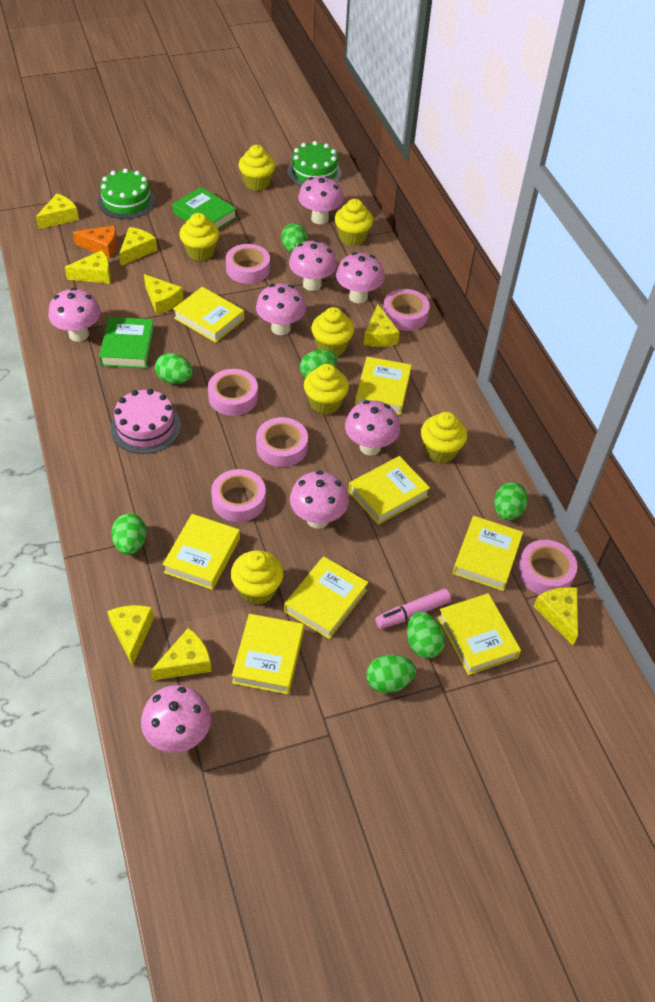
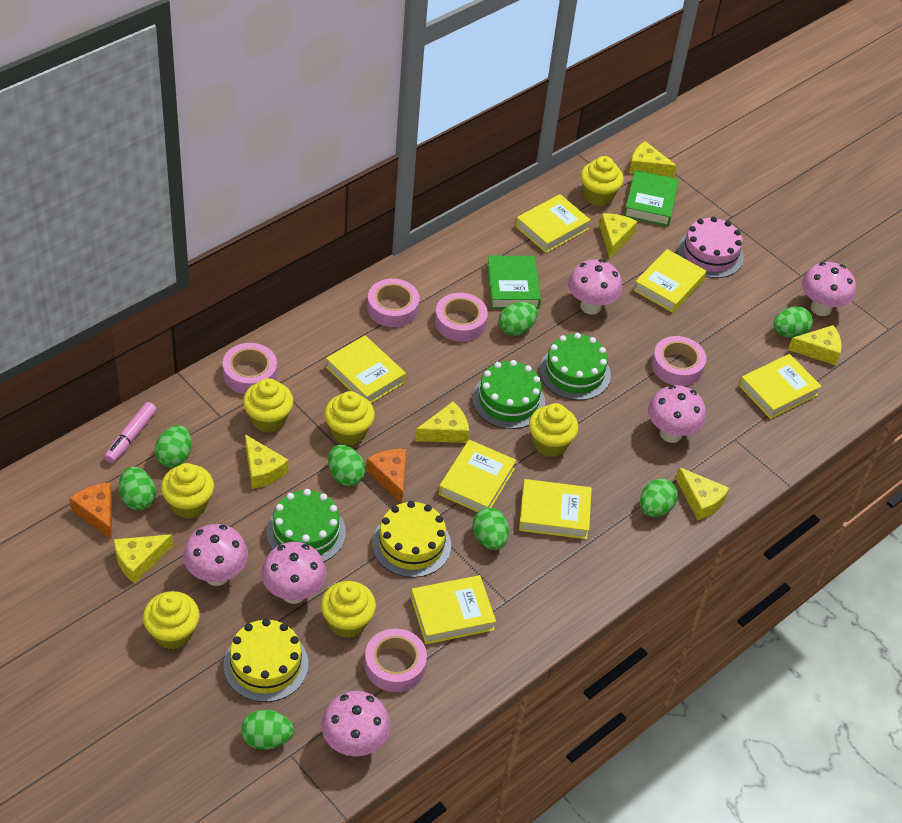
green cake: 2 -> 3
green egg: 7 -> 8
orange cheese: 1 -> 2
pink mushroom: 8 -> 6
pink tape: 6 -> 5
yellow book: 8 -> 7
yellow cake: 0 -> 2
yellow cheese: 8 -> 7

